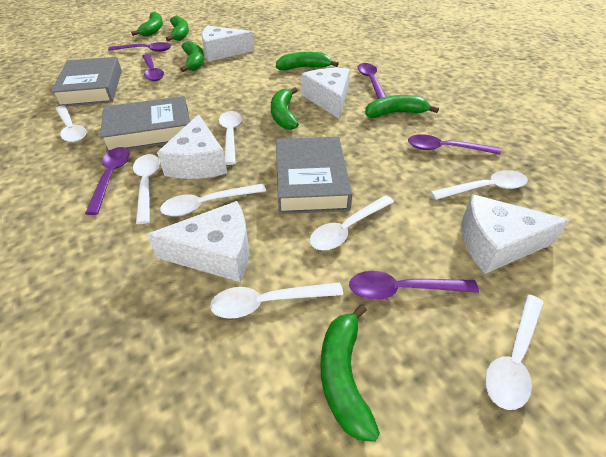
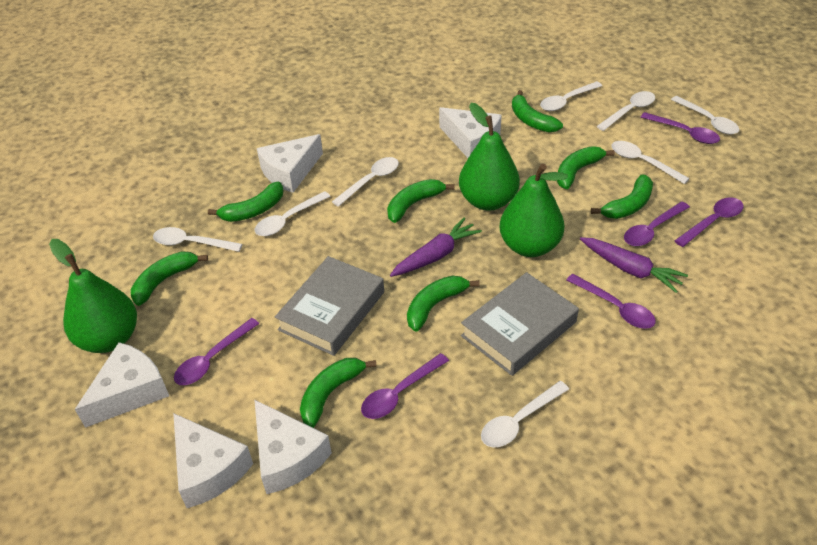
green banana: 7 -> 8
green pear: 0 -> 3
grey book: 3 -> 2
purple carrot: 0 -> 2

